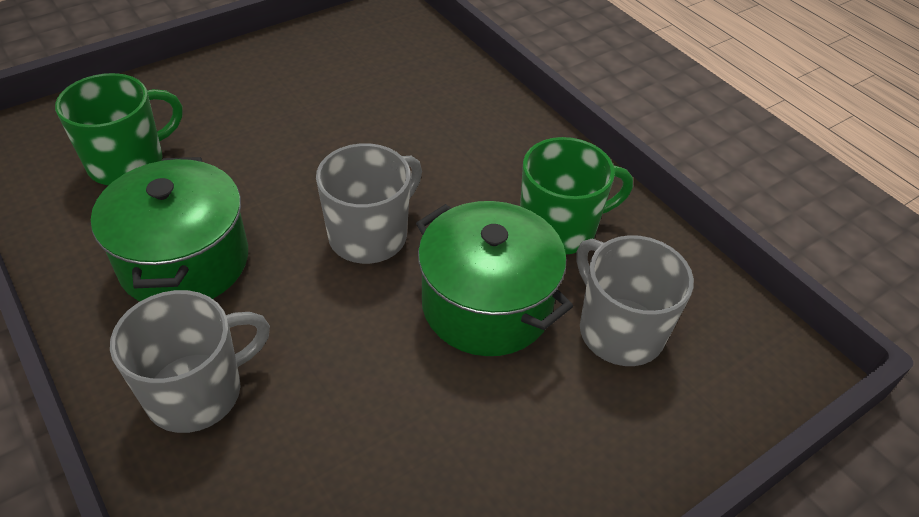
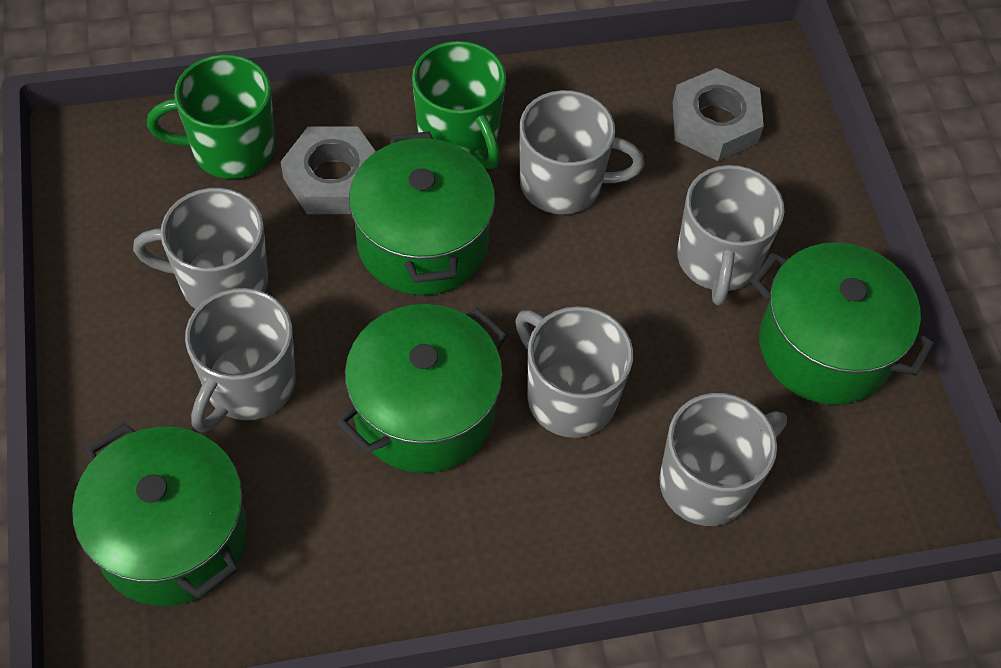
green pot: 2 -> 4
grey mug: 3 -> 6
grey nut: 0 -> 2

